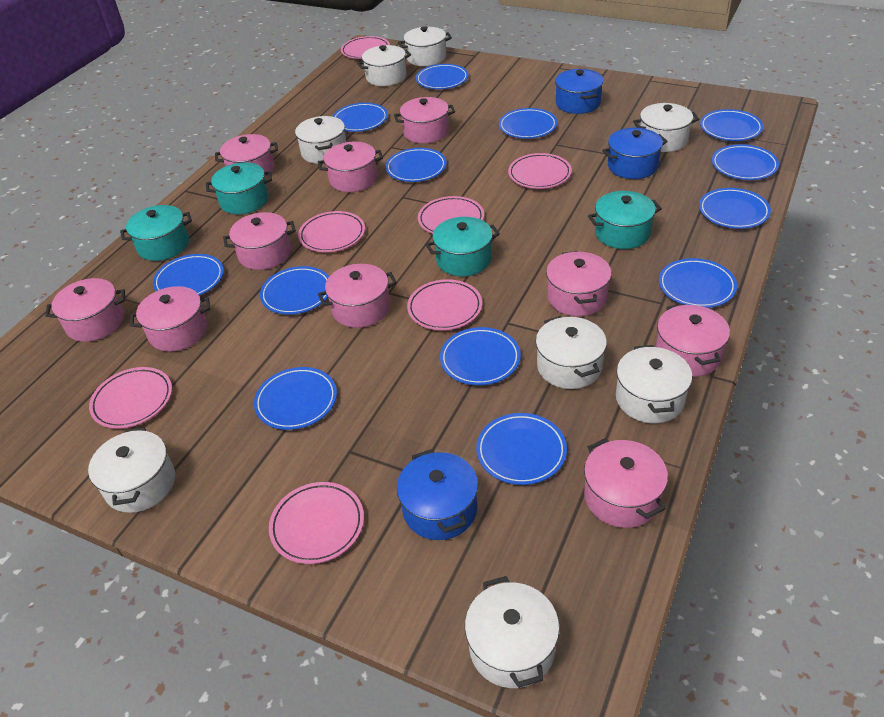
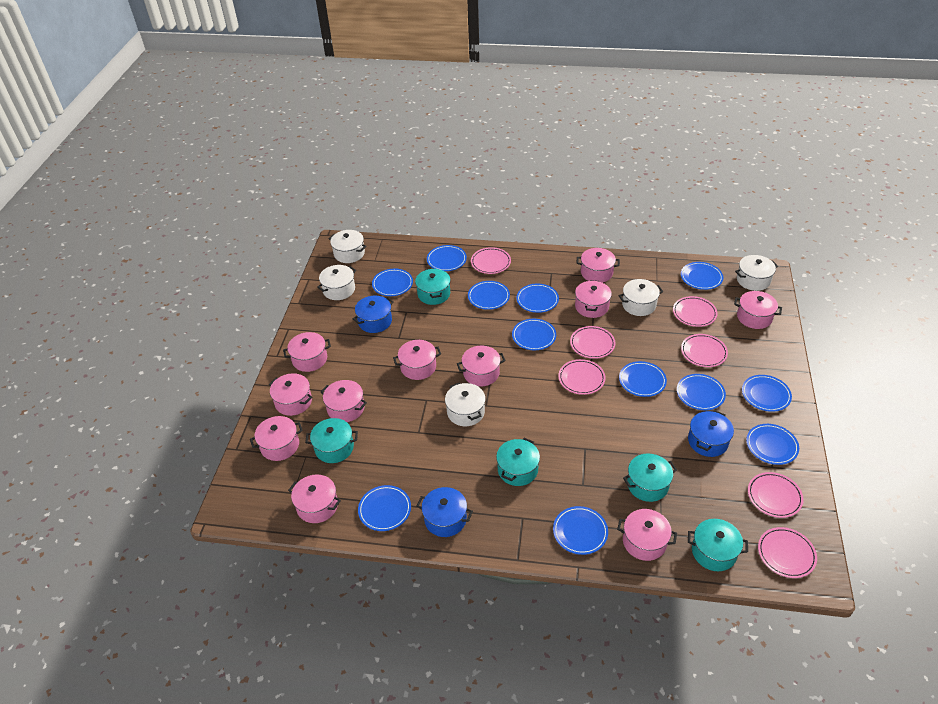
blue plate: 13 -> 12
pink pot: 10 -> 11
turquoise pot: 4 -> 5
white pot: 8 -> 5

